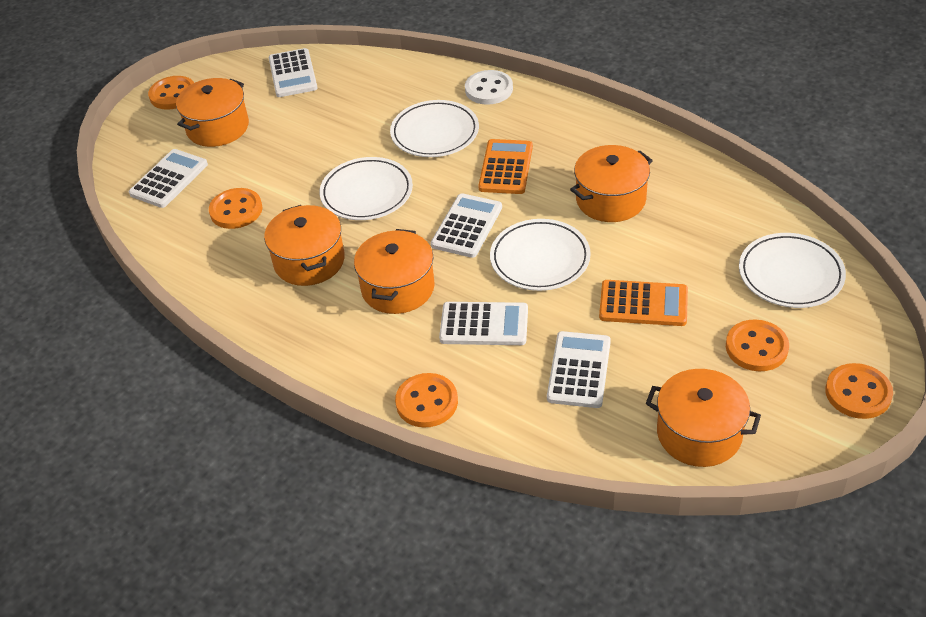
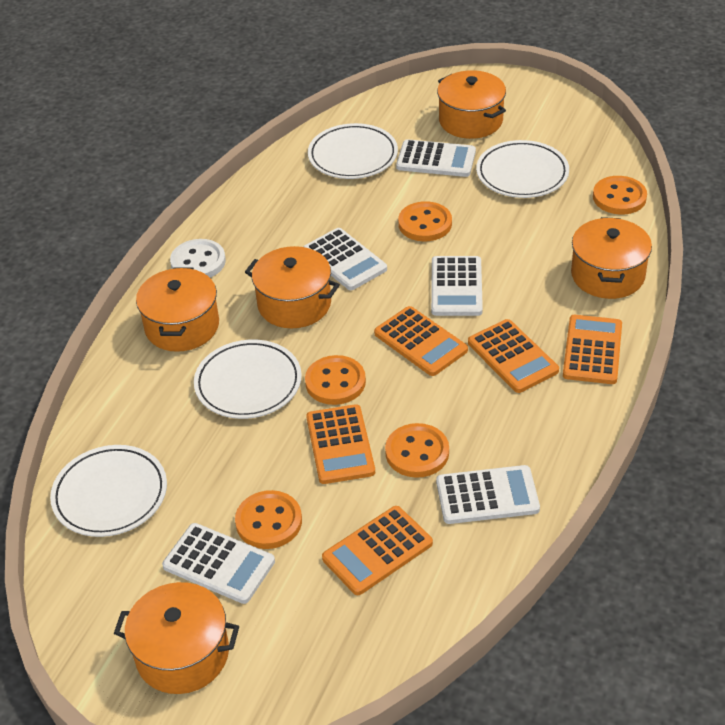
orange calculator: 2 -> 5

